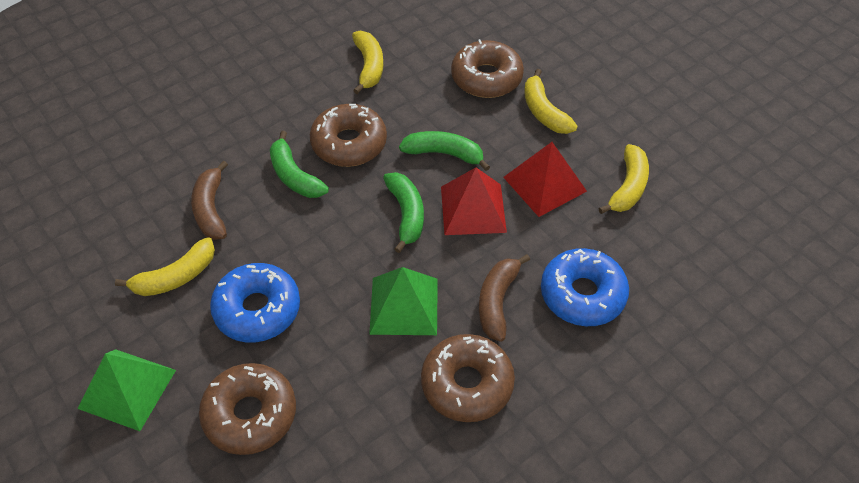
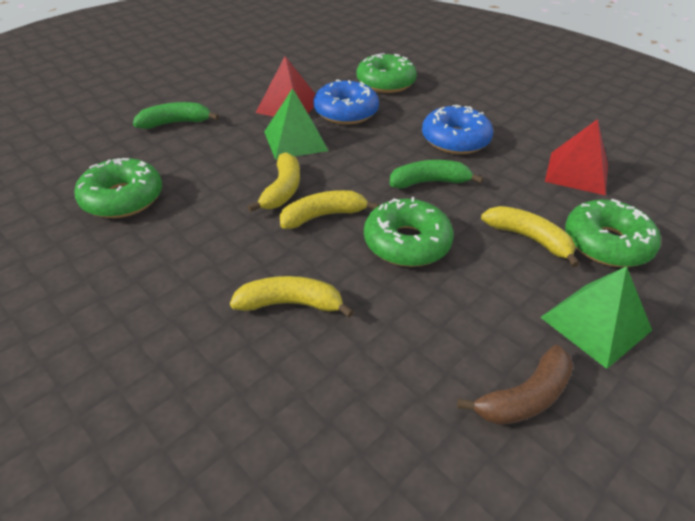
brown banana: 2 -> 1
brown donut: 4 -> 0
green banana: 3 -> 2
green donut: 0 -> 4

